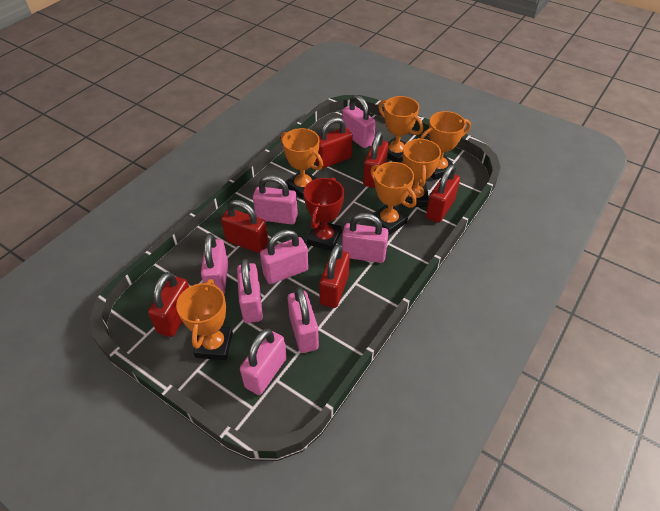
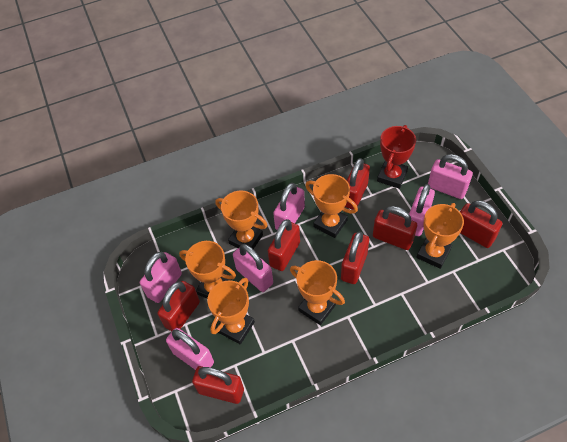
pink padlock: 8 -> 6
red padlock: 6 -> 7

